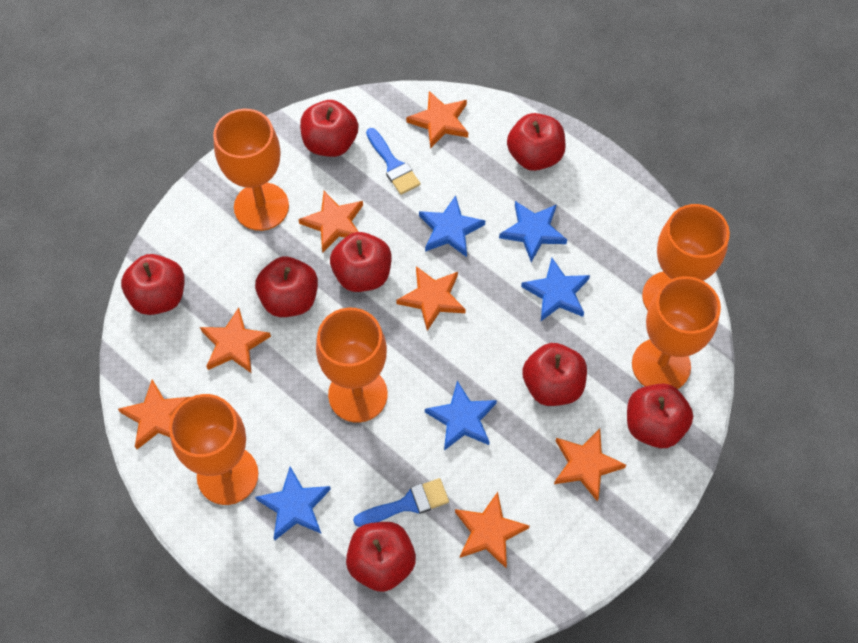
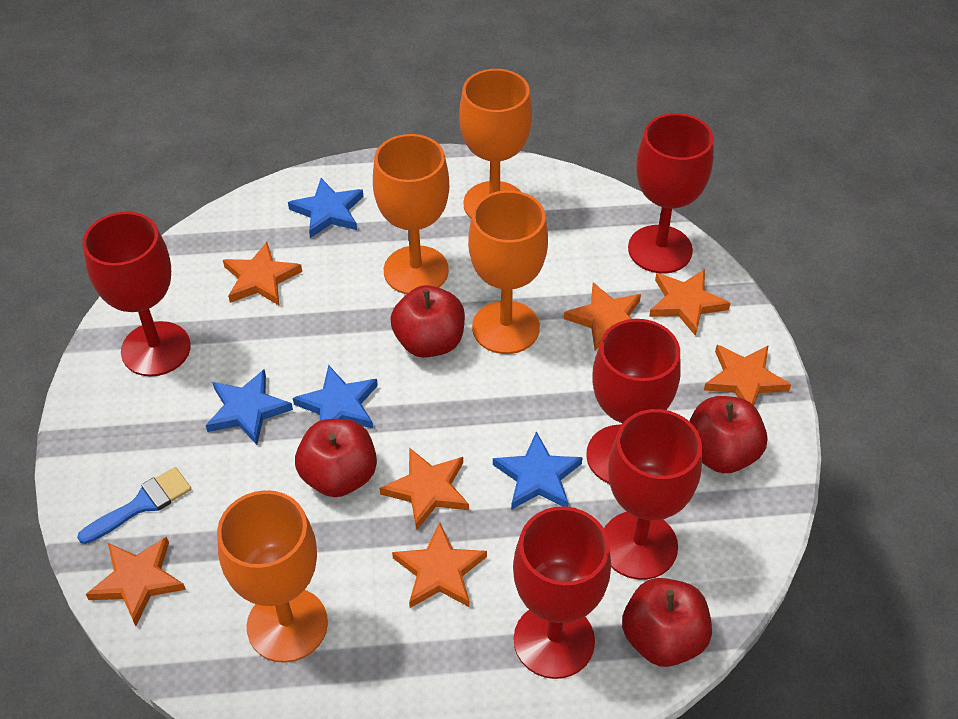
blue brush: 2 -> 1
blue star: 5 -> 4
orange goblet: 5 -> 4
red apple: 8 -> 4
red goblet: 0 -> 5

